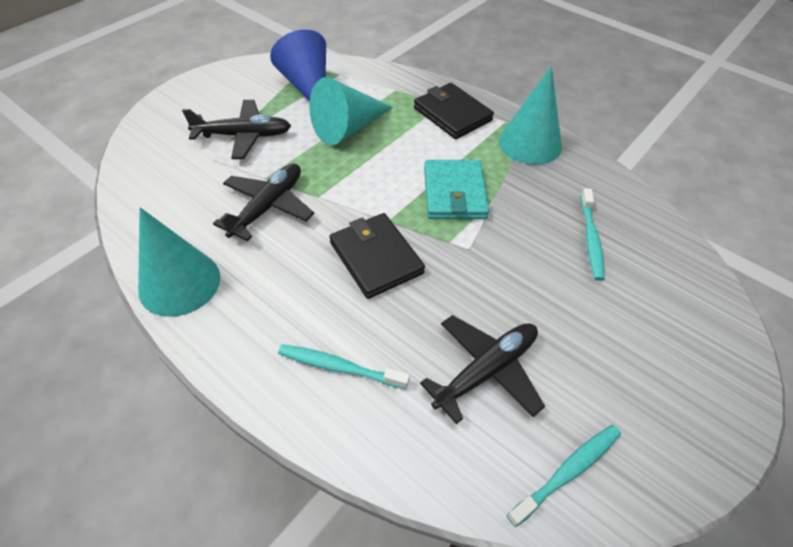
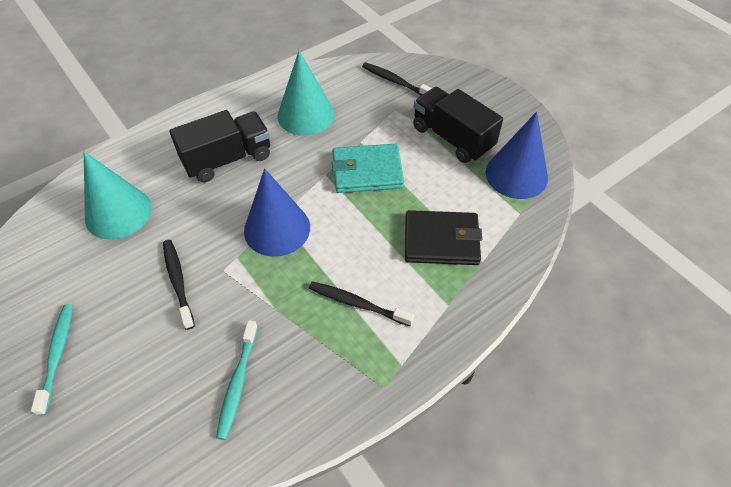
black plane: 3 -> 0
black toothbrush: 0 -> 3
black truck: 0 -> 2
black wallet: 2 -> 1
blue cone: 1 -> 2
turquoise cone: 3 -> 2
turquoise toothbrush: 3 -> 2

